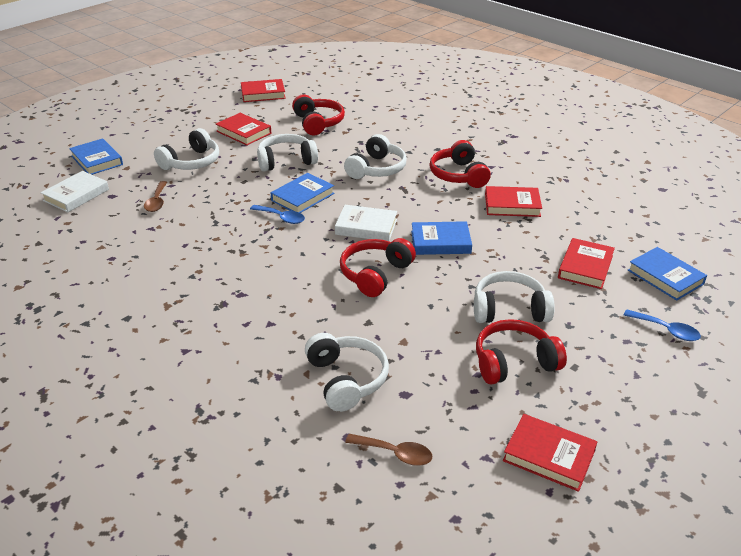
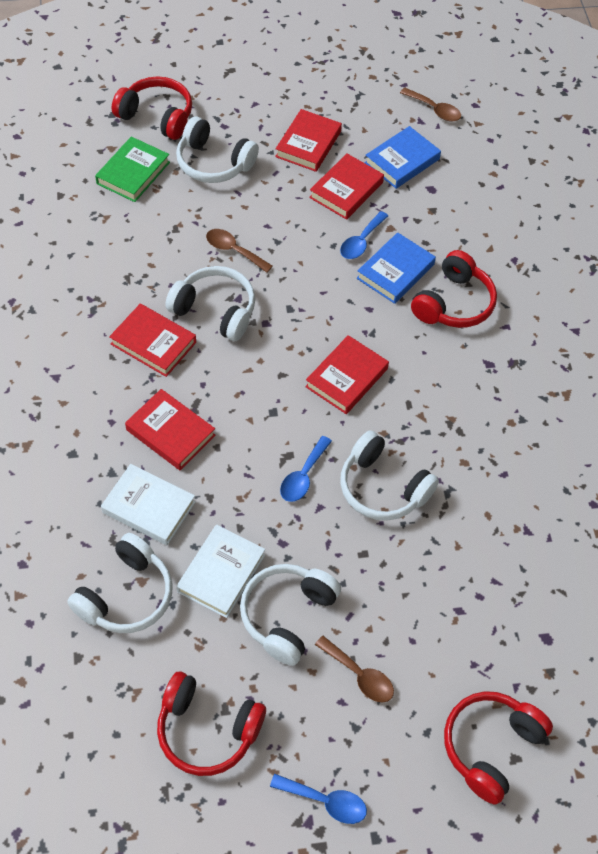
blue book: 4 -> 2
blue spoon: 2 -> 3
brown spoon: 2 -> 3
green book: 0 -> 1

